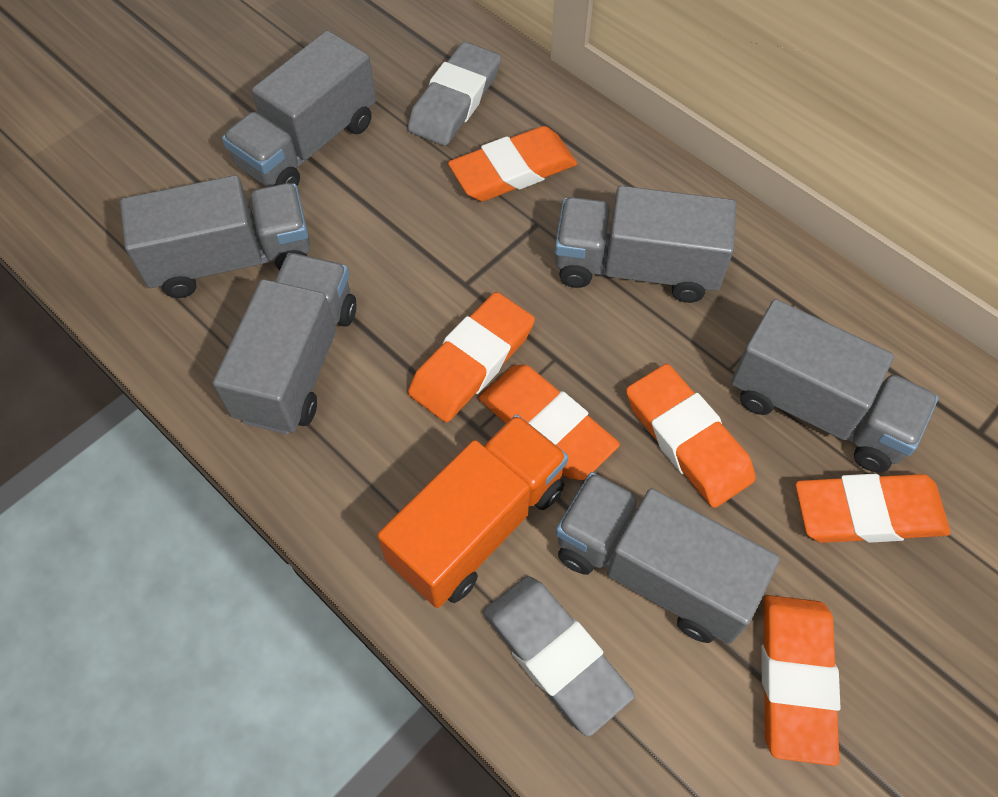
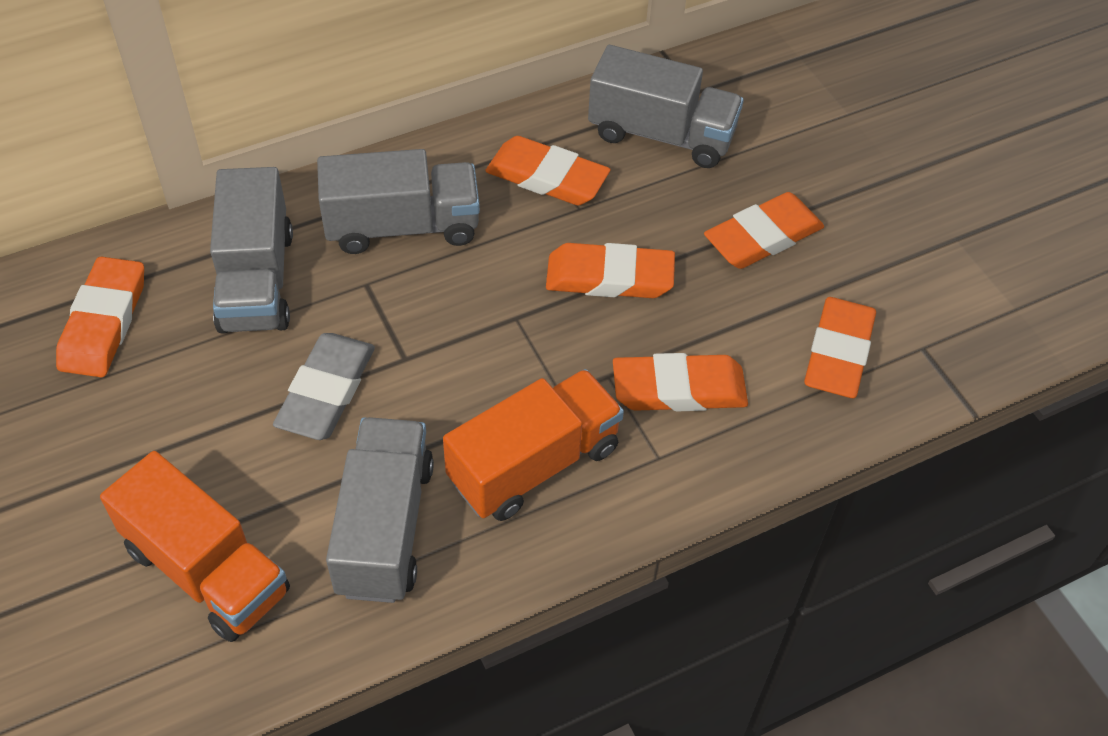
grey eraser: 2 -> 1
grey truck: 6 -> 4
orange truck: 1 -> 2

